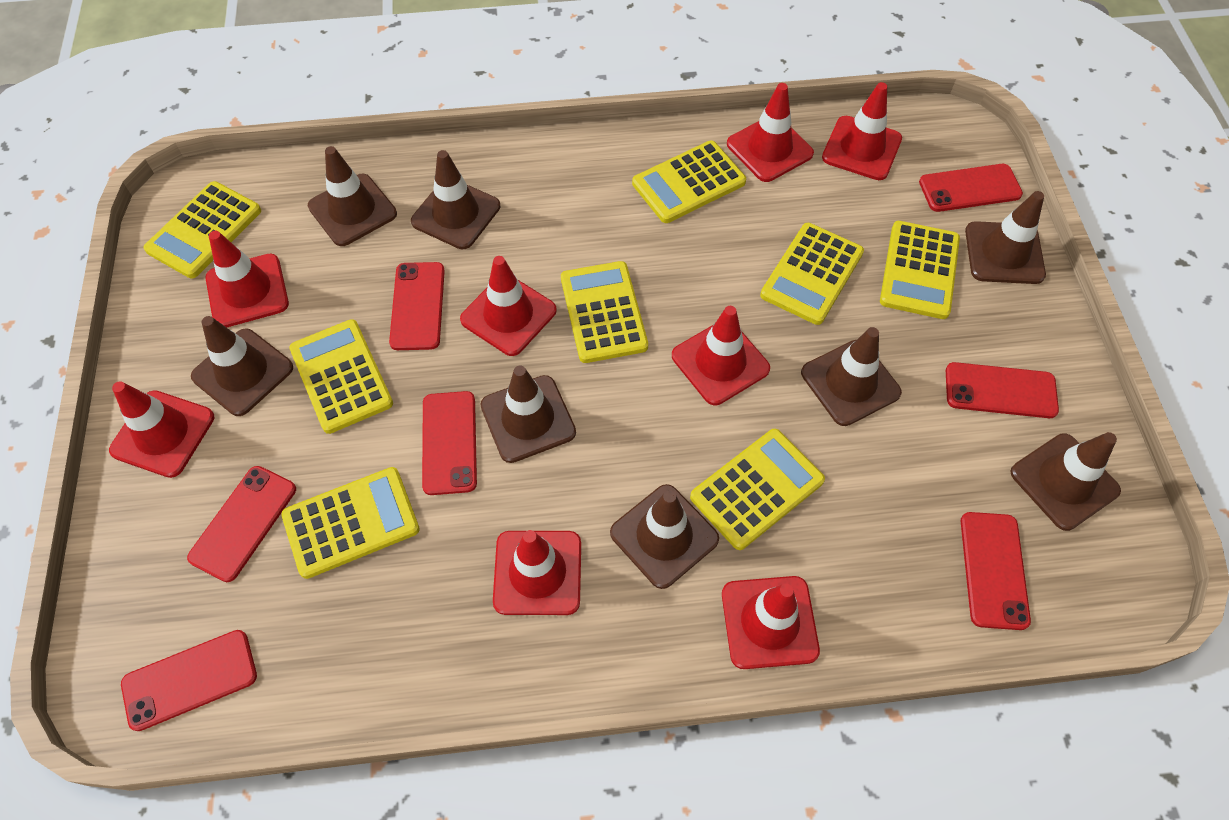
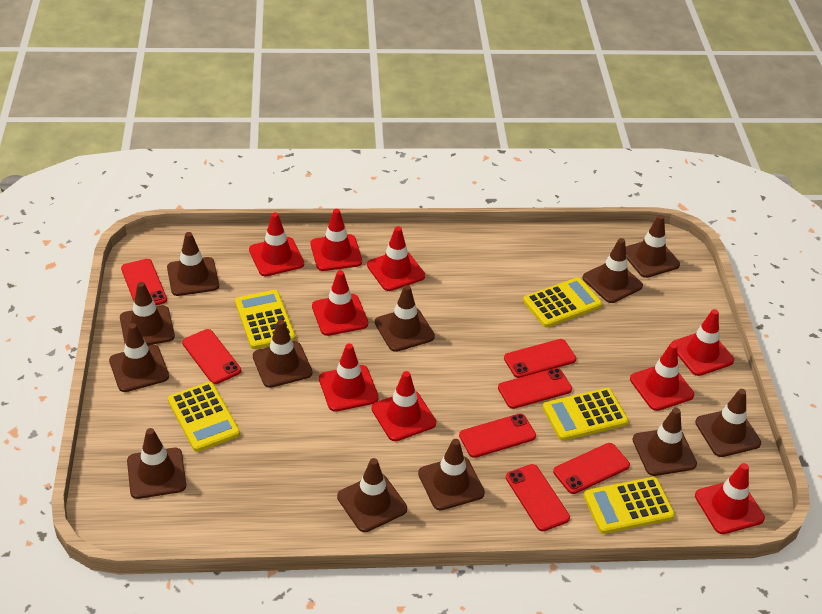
brown traffic cone: 8 -> 12
red traffic cone: 8 -> 9
yellow calculator: 8 -> 5

